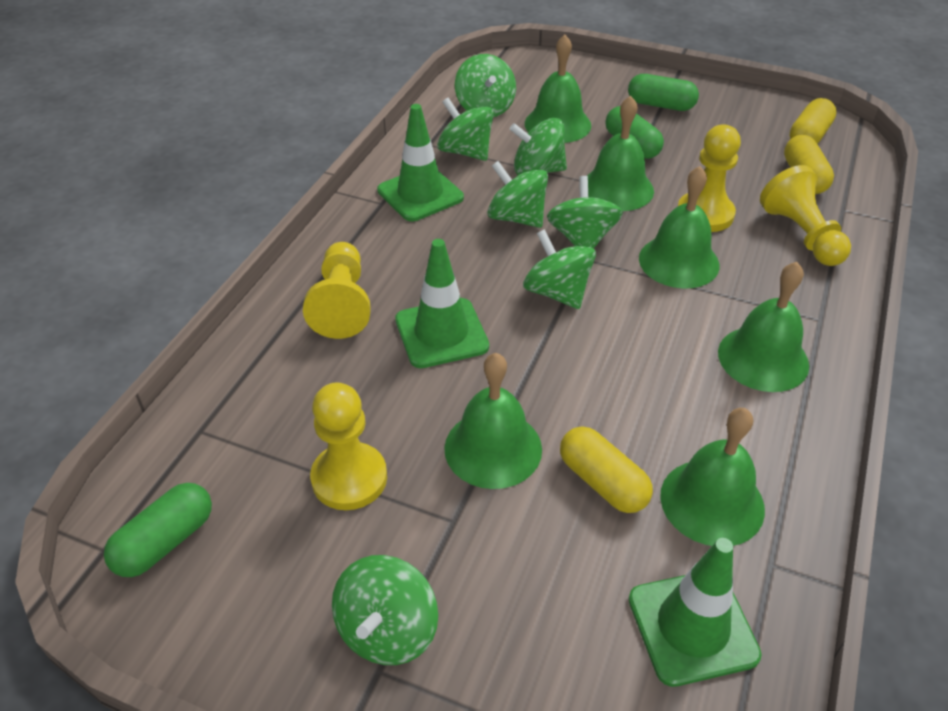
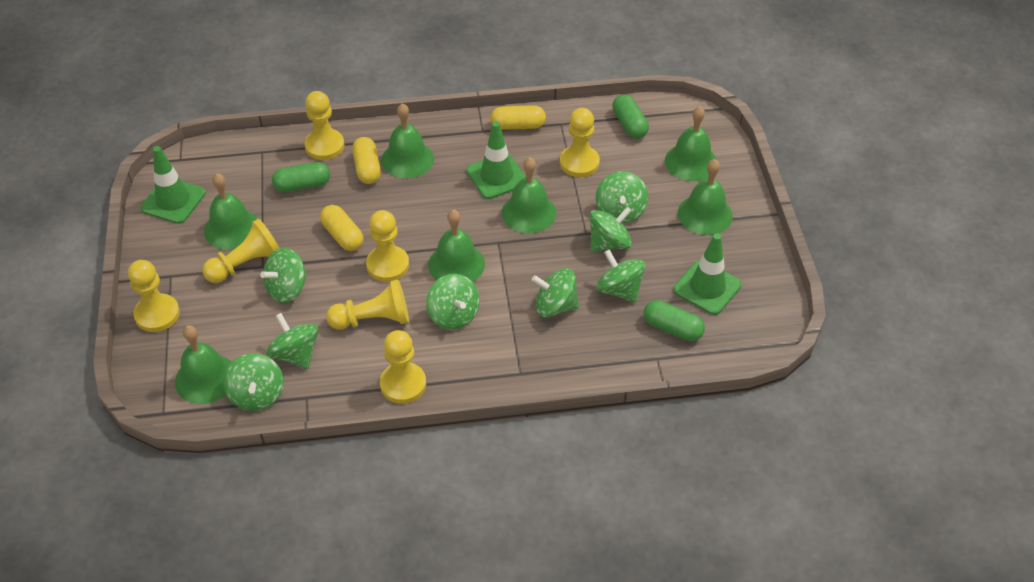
green bell: 6 -> 7
green spinning top: 7 -> 8
yellow pawn: 4 -> 7

